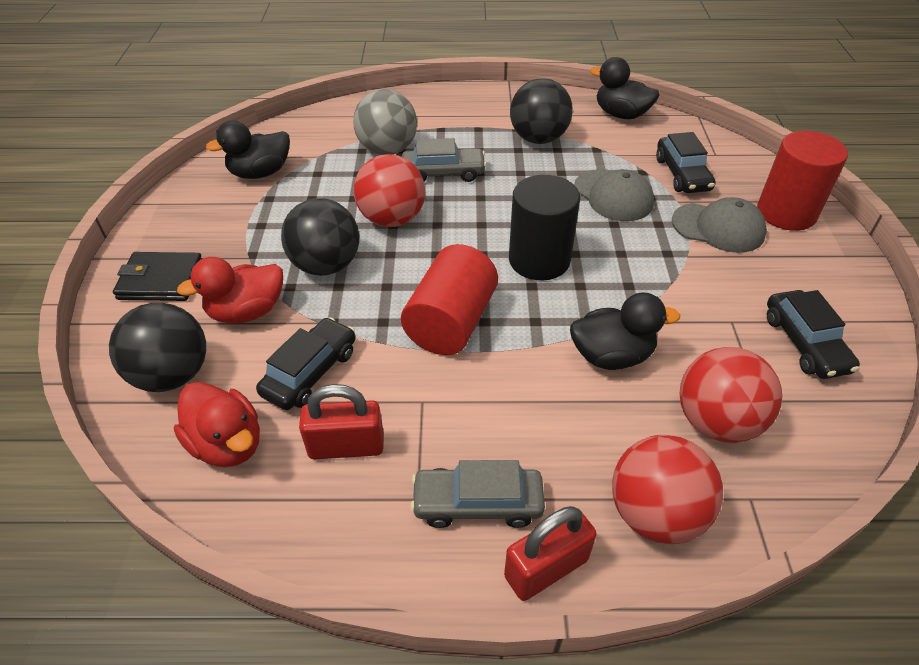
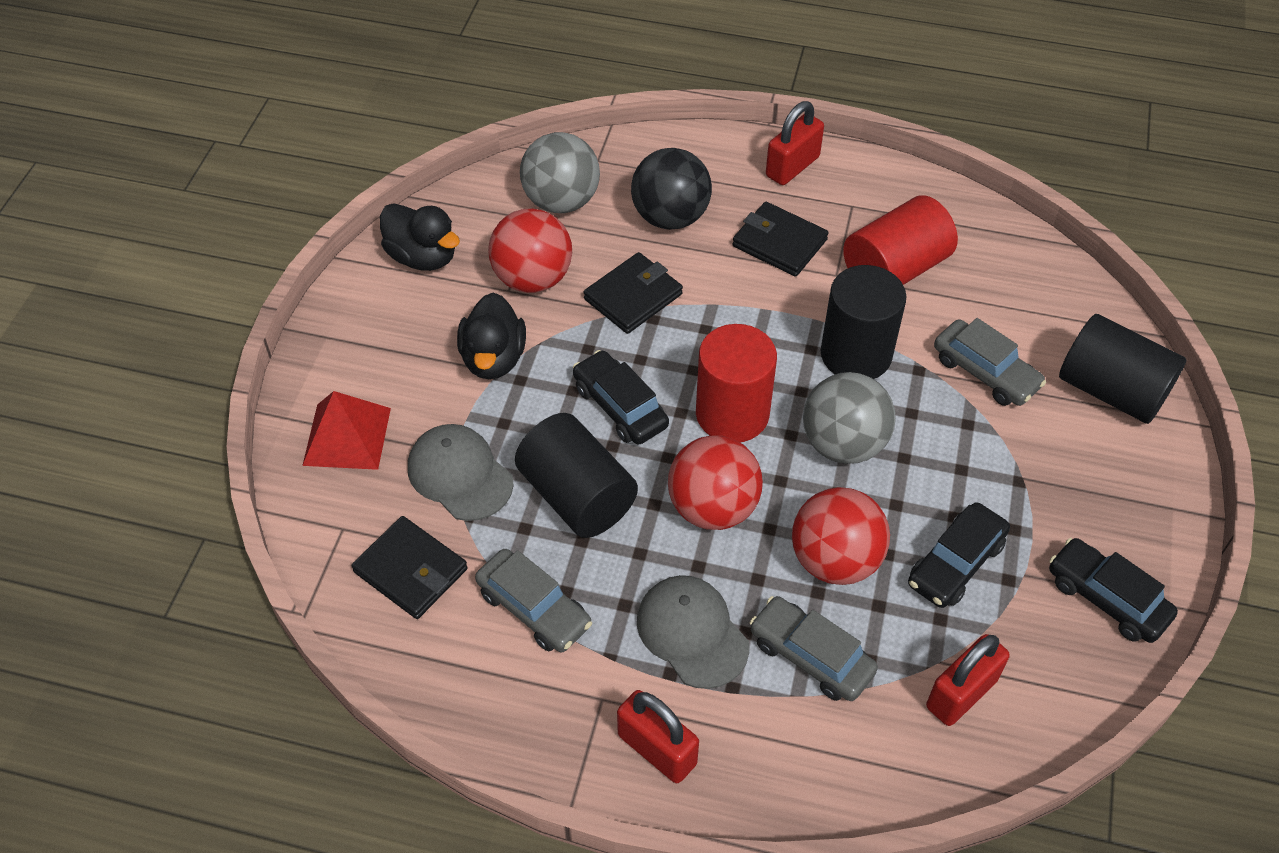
black ball: 3 -> 1
black cylinder: 1 -> 3
black duck: 3 -> 2
black wallet: 1 -> 3
grey ball: 1 -> 2
grey car: 2 -> 3
red duck: 2 -> 0
red padlock: 2 -> 3
red pyramid: 0 -> 1

